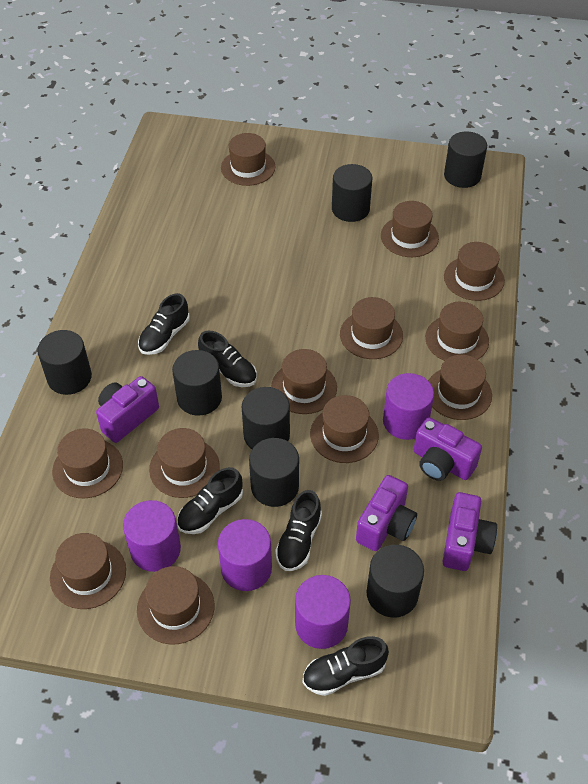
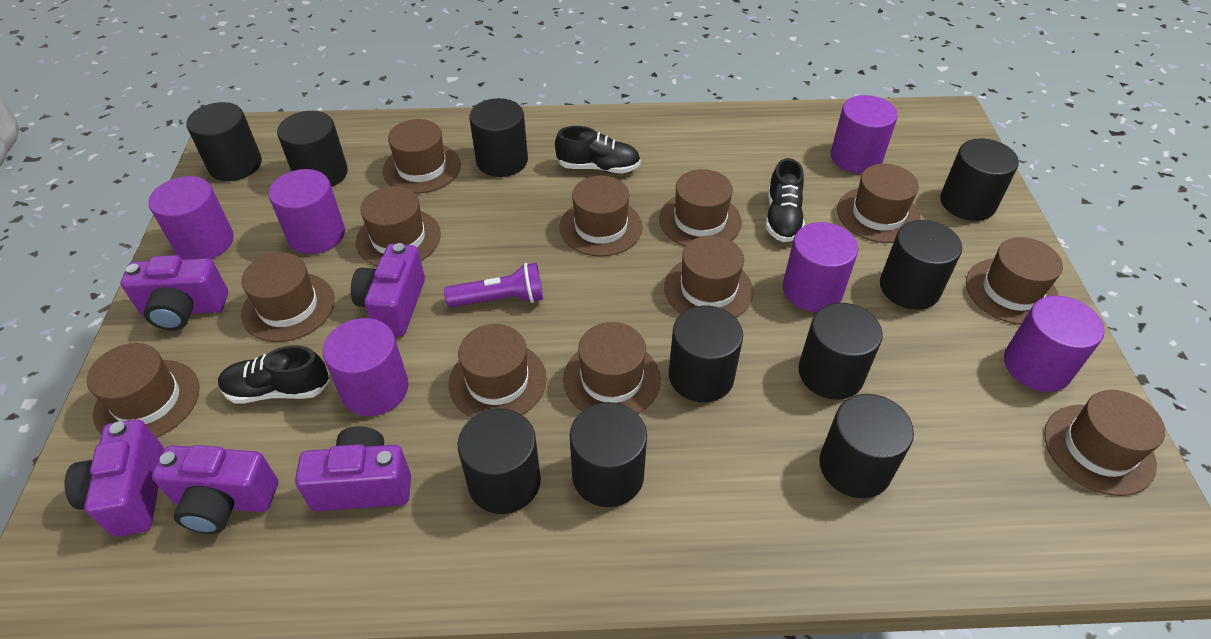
black cylinder: 7 -> 10
black shoe: 5 -> 3
purple camera: 4 -> 5
purple cylinder: 4 -> 6
purple flashlight: 0 -> 1

